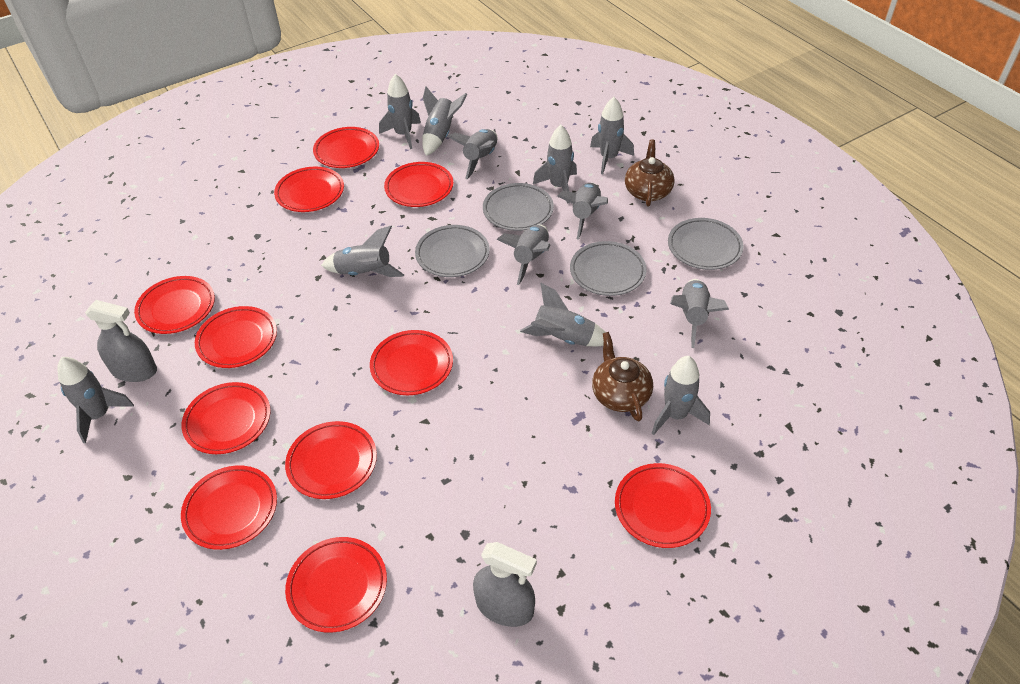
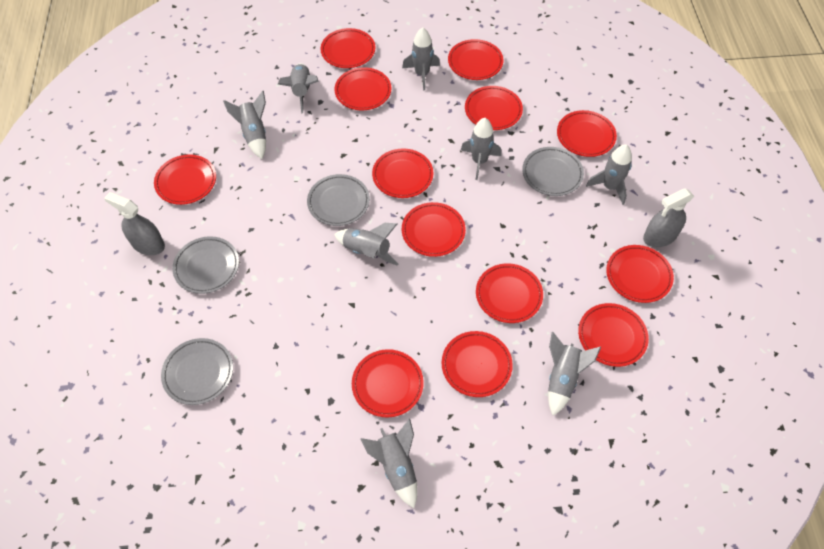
brown teapot: 2 -> 0
grey rocket: 12 -> 8
red plate: 11 -> 13

